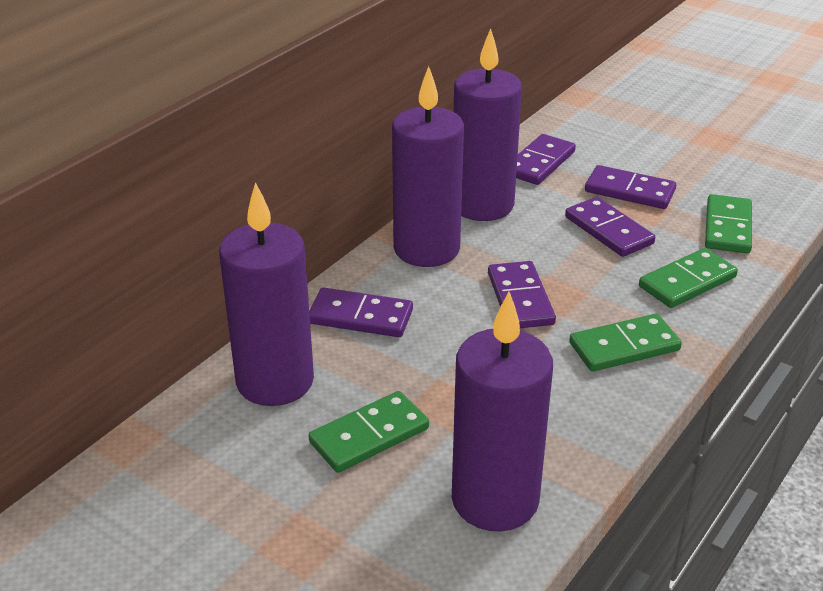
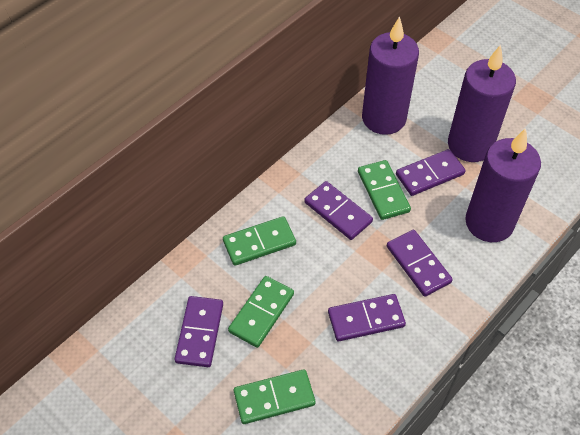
purple candle: 4 -> 3

